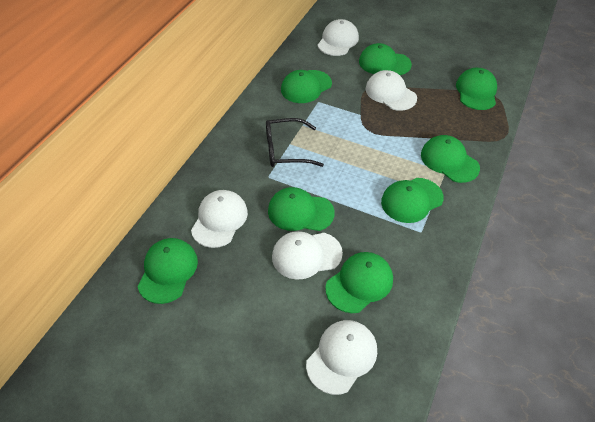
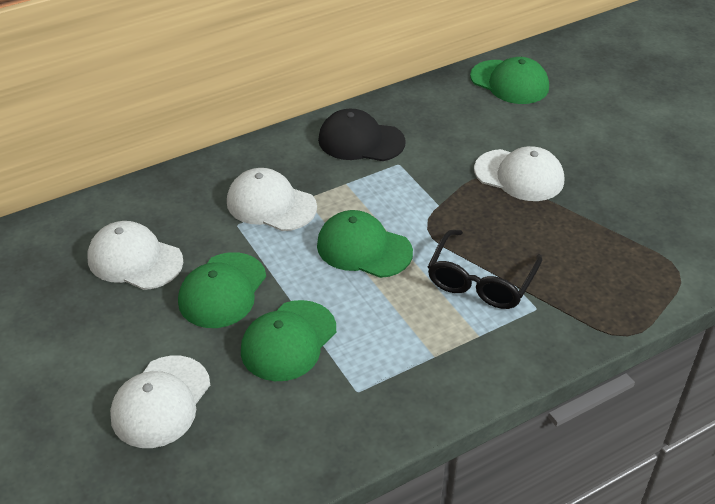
black cap: 0 -> 1
green cap: 8 -> 4
white cap: 5 -> 4

